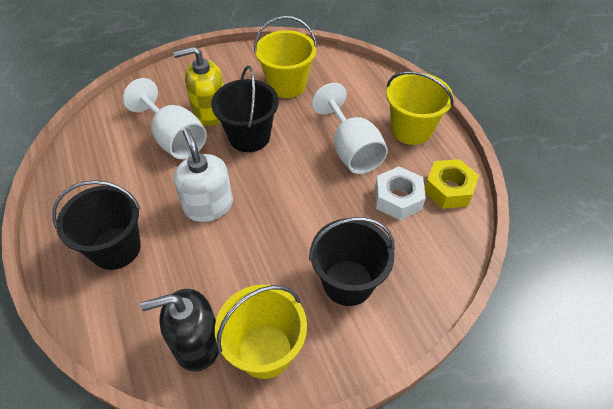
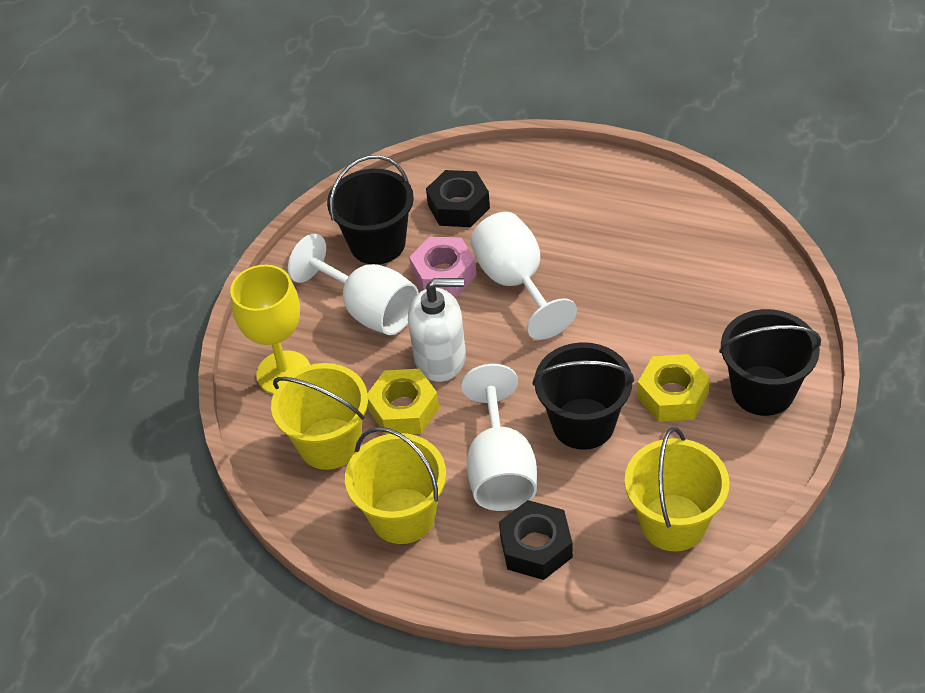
black nut: 0 -> 2
black soap dispenser: 1 -> 0
pink nut: 0 -> 1
white goblet: 2 -> 3
white nut: 1 -> 0
yellow goblet: 0 -> 1
yellow nut: 1 -> 2
yellow soap dispenser: 1 -> 0

